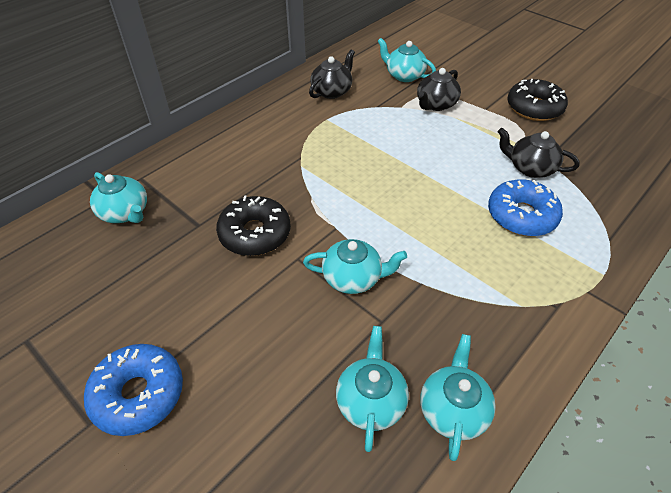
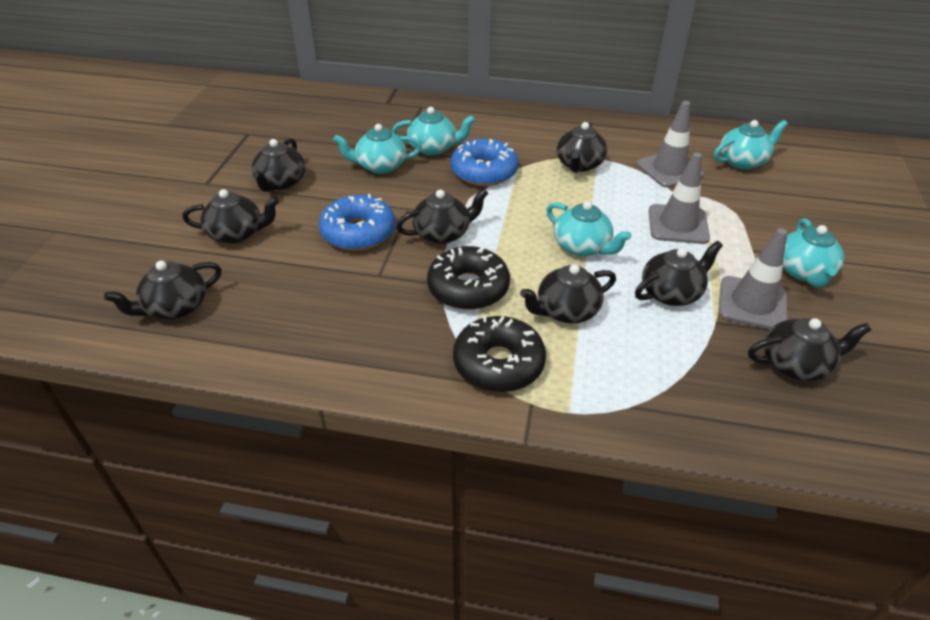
black teapot: 3 -> 8
grey traffic cone: 0 -> 3

